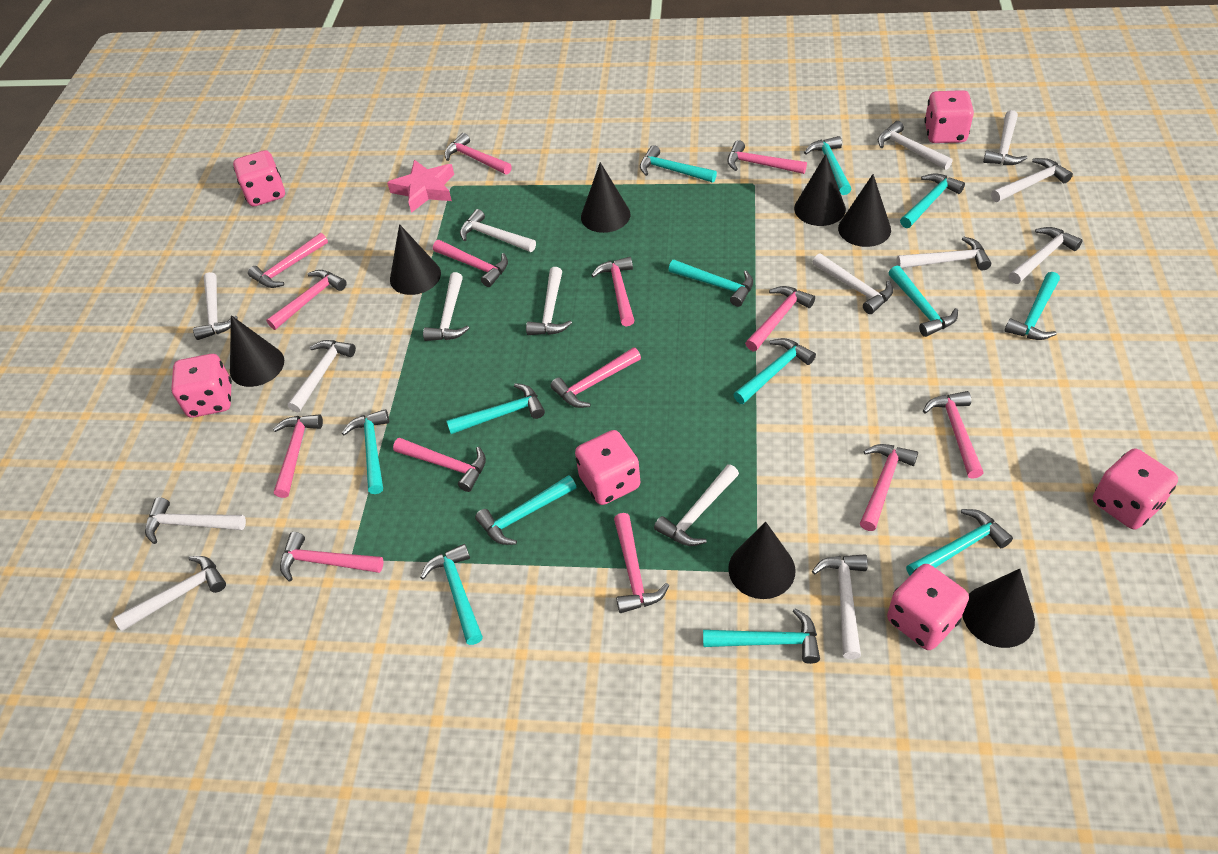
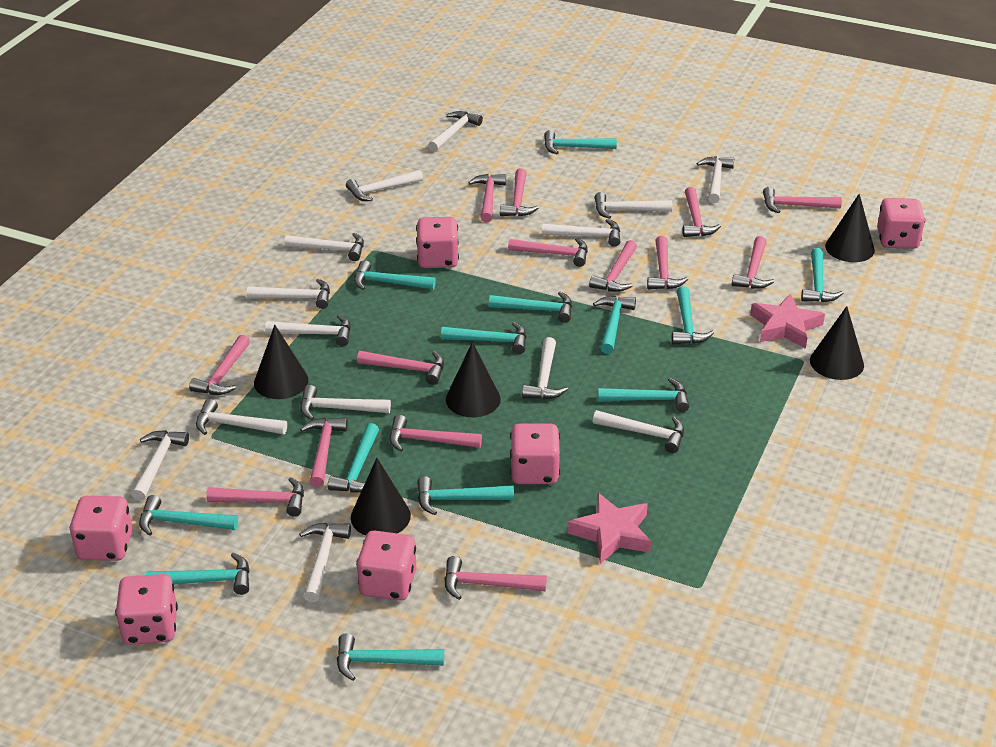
black cone: 7 -> 5
pink star: 1 -> 2
white hammer: 15 -> 14

